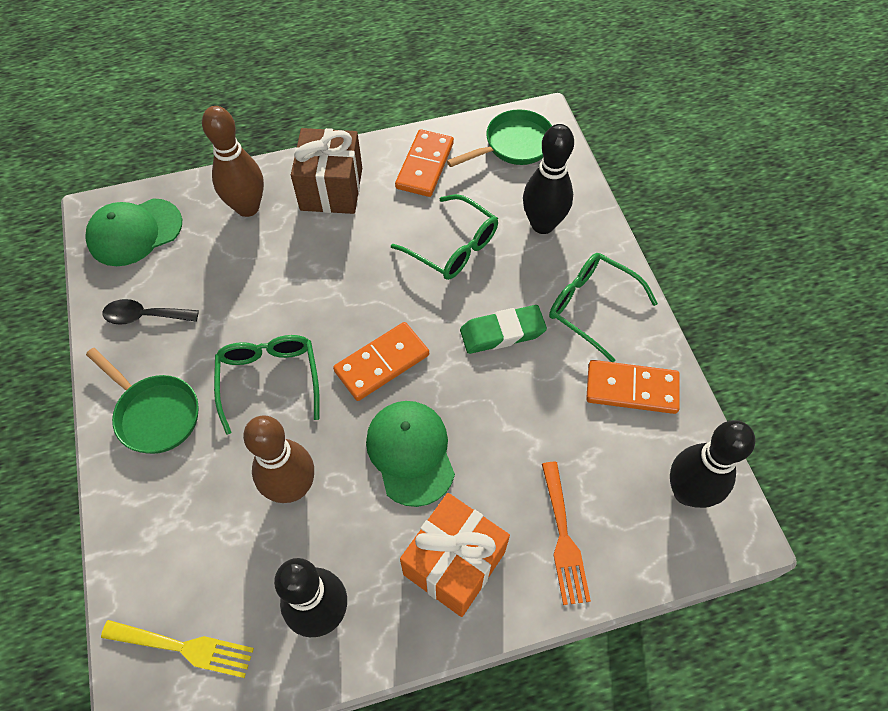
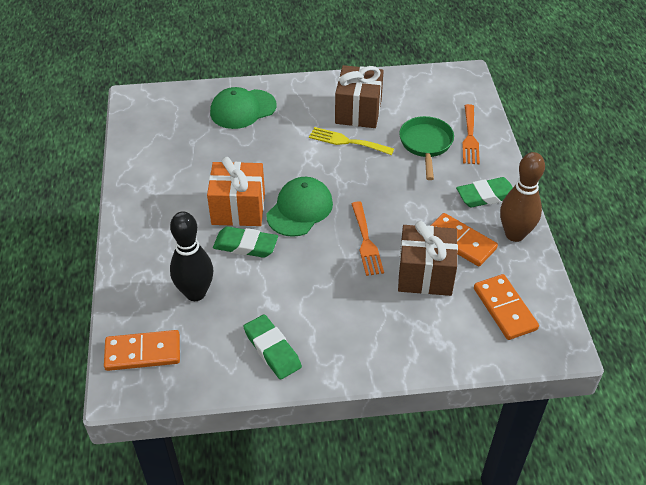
black bowling pin: 3 -> 1
black spoon: 1 -> 0
brown bowling pin: 2 -> 1
brown gift: 1 -> 2
green eraser: 1 -> 3
green glasses: 3 -> 0
green pan: 2 -> 1
orange fork: 1 -> 2

